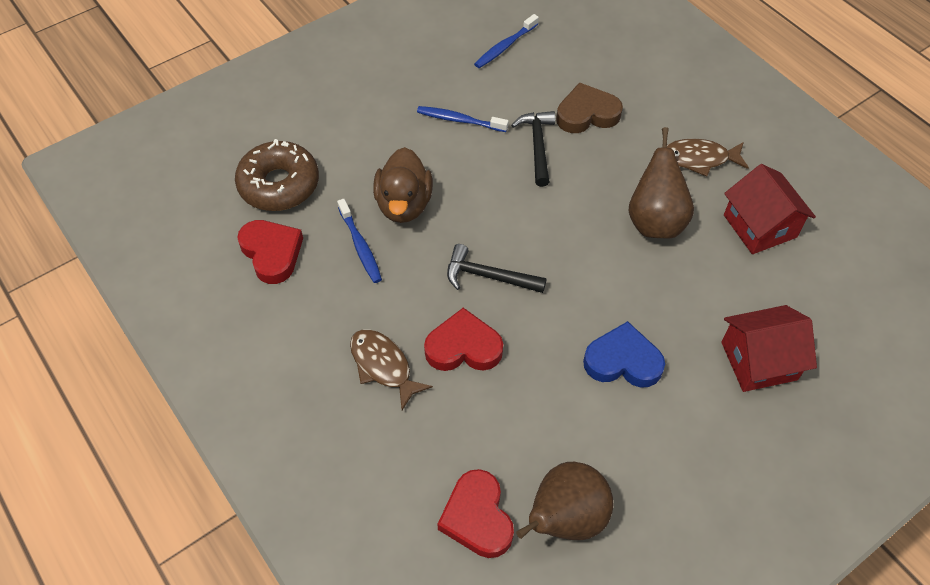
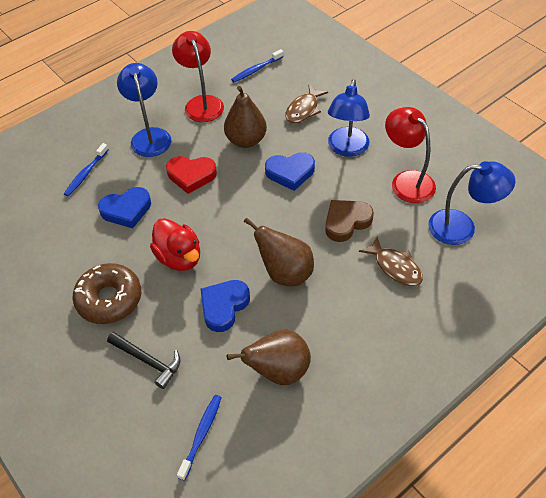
black hammer: 2 -> 1
blue heart: 1 -> 3
blue lamp: 0 -> 3
brown duck: 1 -> 0
brown pear: 2 -> 3
red duck: 0 -> 1
red heart: 3 -> 1
red house: 2 -> 0
red lamp: 0 -> 2

